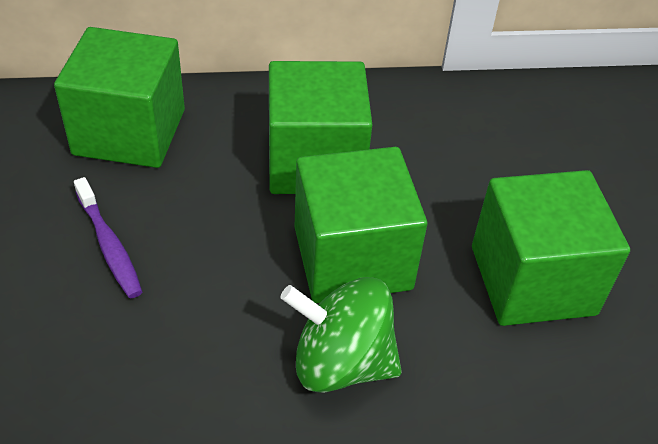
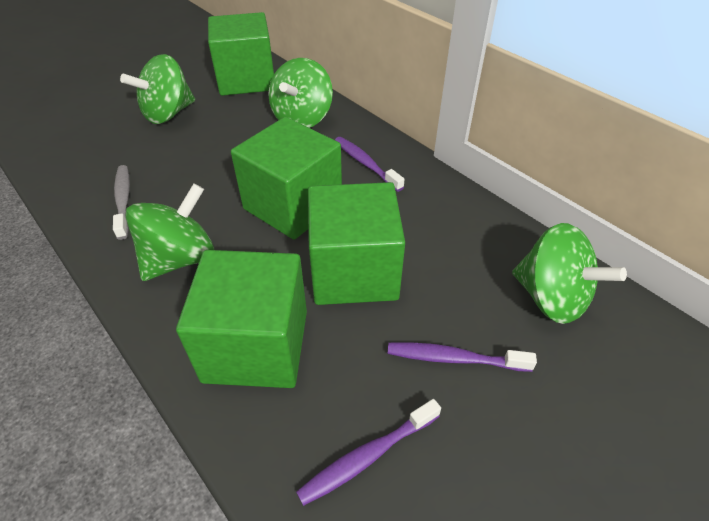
green spinning top: 1 -> 4
grey toothbrush: 0 -> 1
purple toothbrush: 1 -> 3

